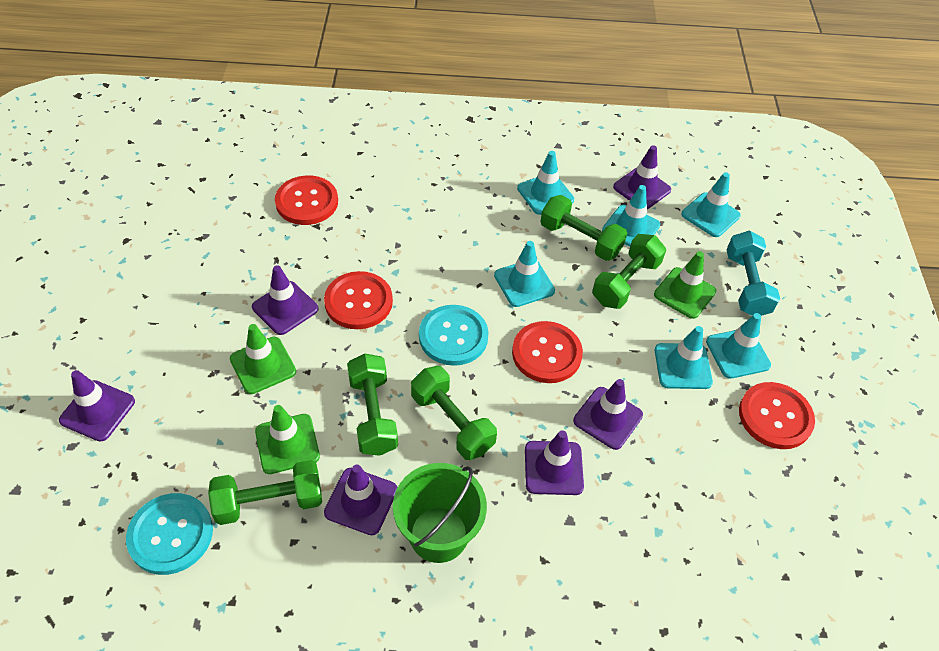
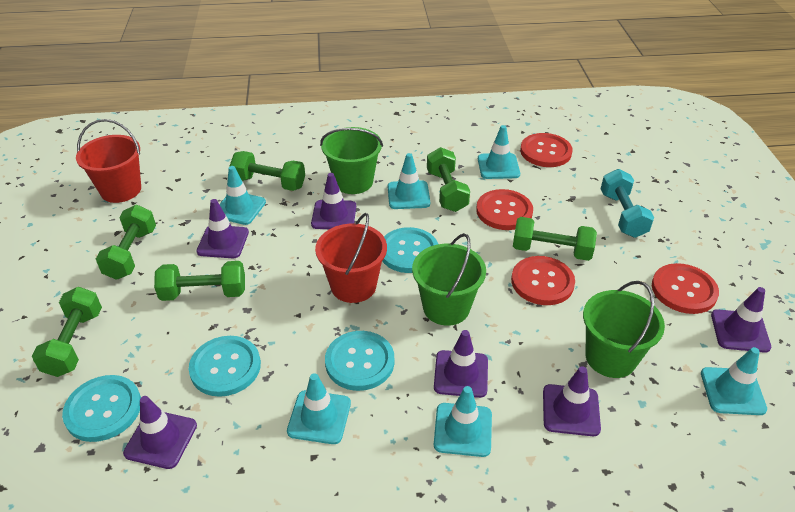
green bucket: 1 -> 3
green dumbbell: 5 -> 6
green traffic cone: 3 -> 0
red bucket: 0 -> 2
turquoise button: 2 -> 4

